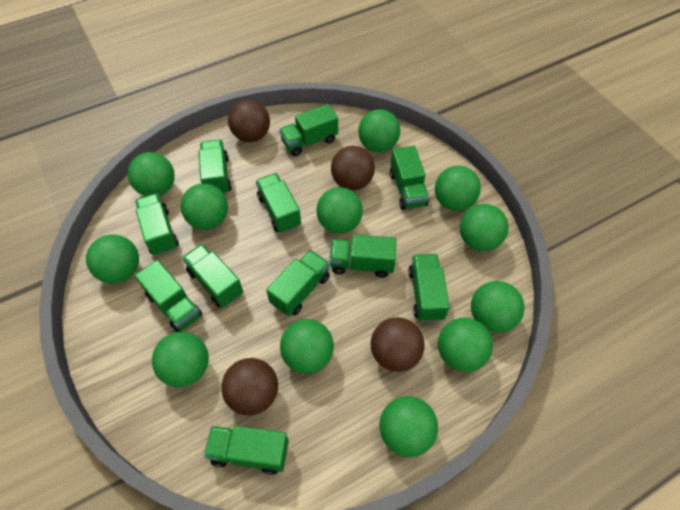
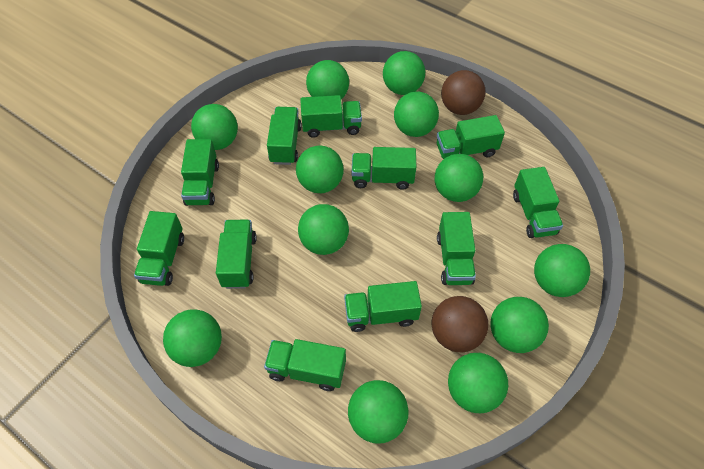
brown ball: 4 -> 2

